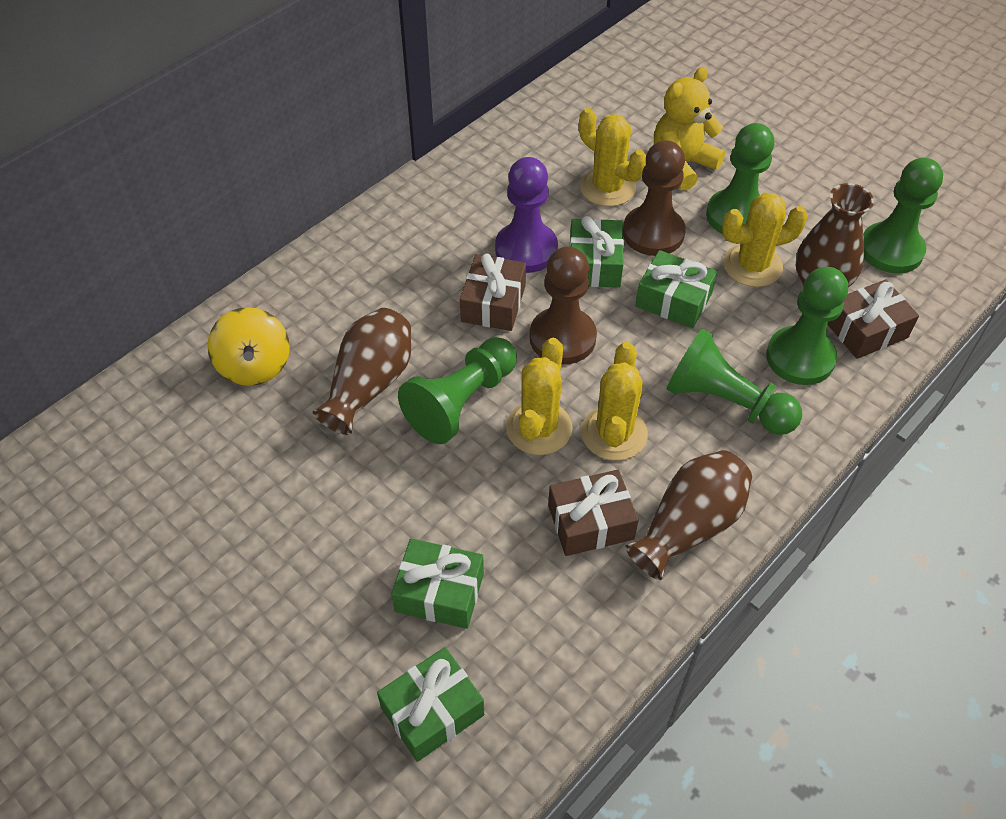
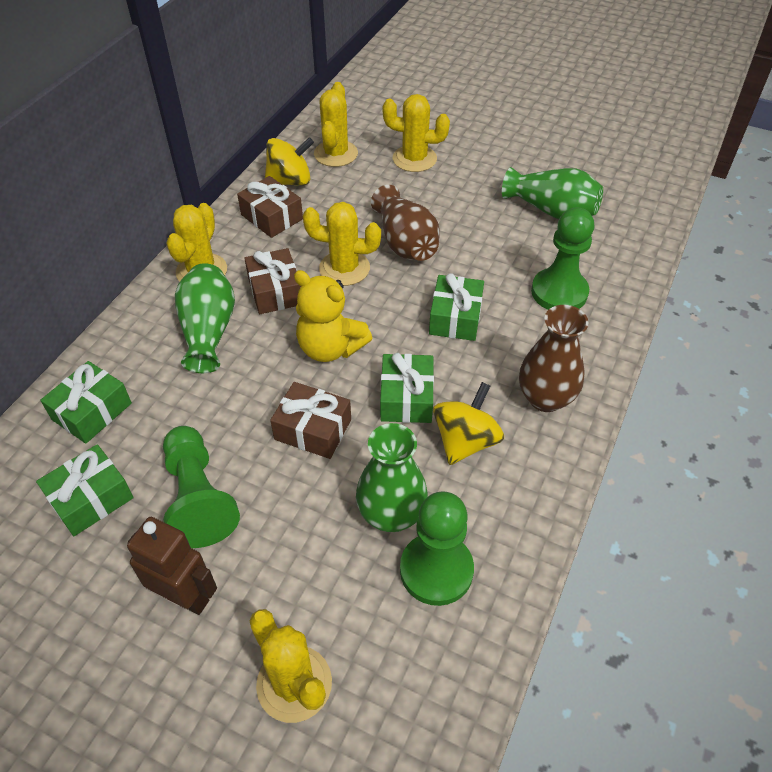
brown pawn: 2 -> 0
brown robot: 0 -> 1
brown vase: 3 -> 2
green pawn: 5 -> 3
green vase: 0 -> 3
purple pawn: 1 -> 0
yellow cactus: 4 -> 5
yellow spinning top: 1 -> 2

